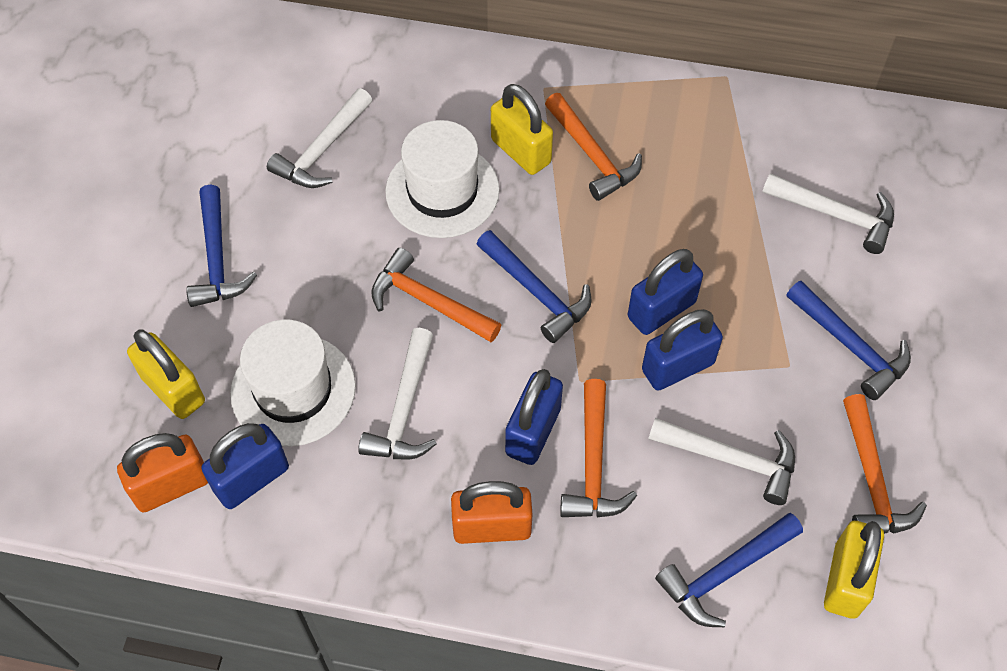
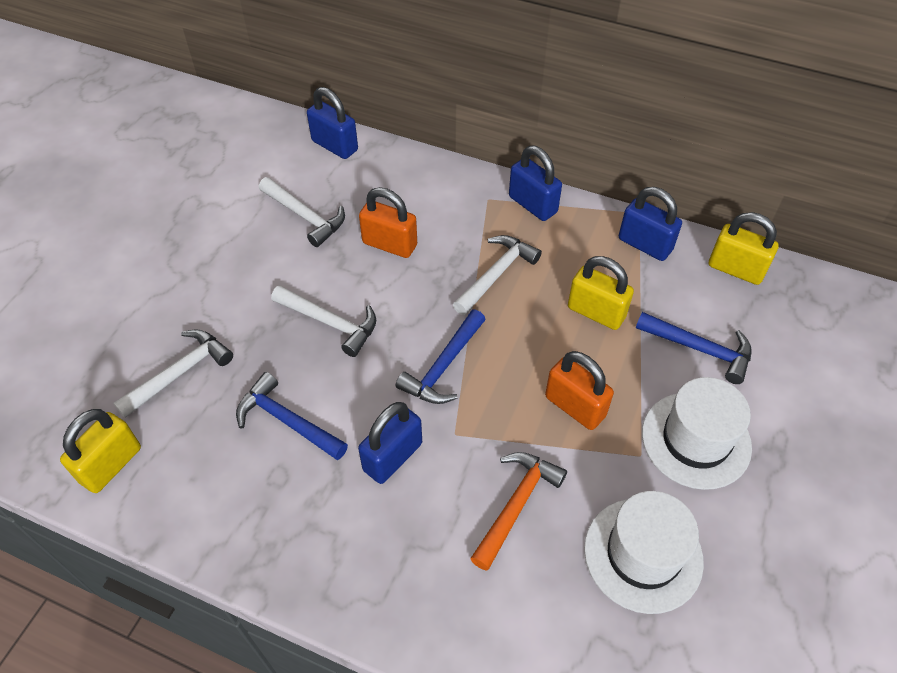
blue hammer: 4 -> 3
orange hammer: 4 -> 1

